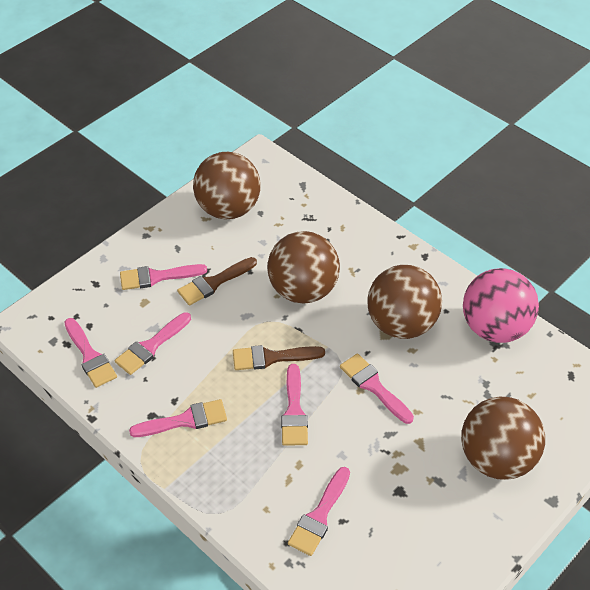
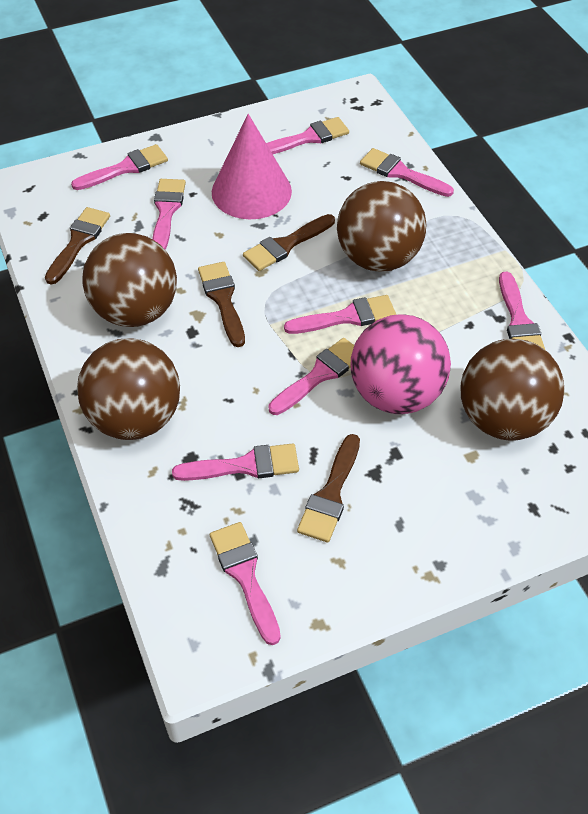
brown brush: 2 -> 4
pink brush: 7 -> 9
pink cone: 0 -> 1

